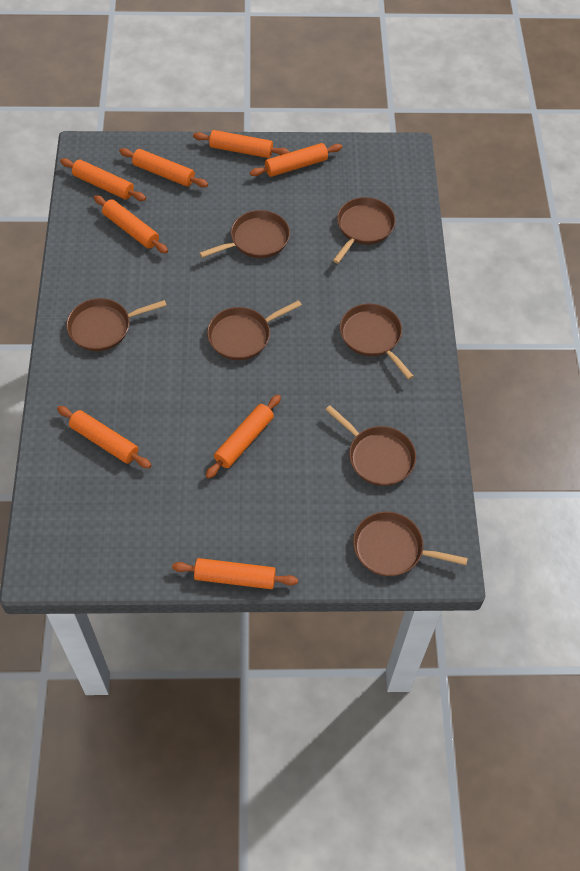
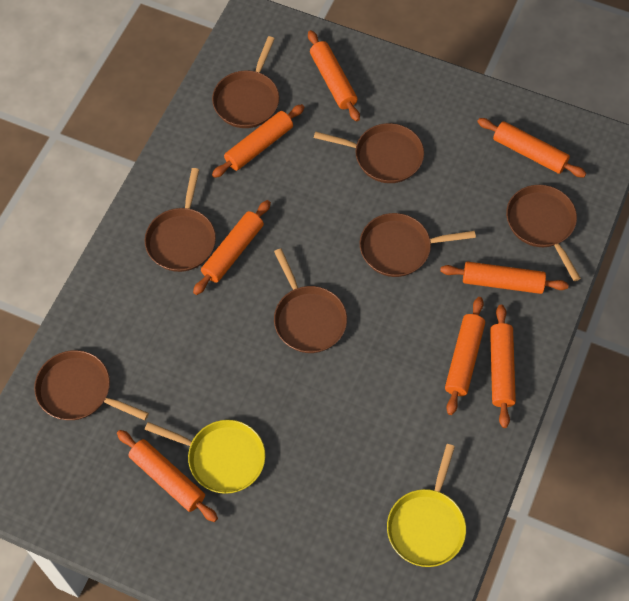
yellow pan: 0 -> 2

